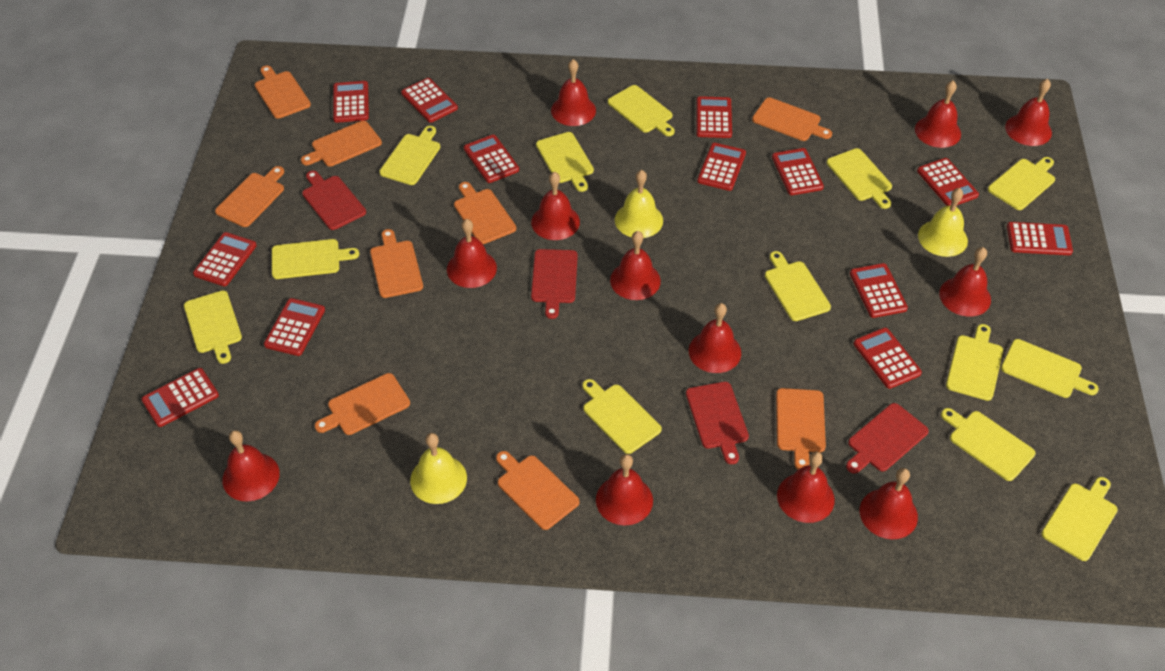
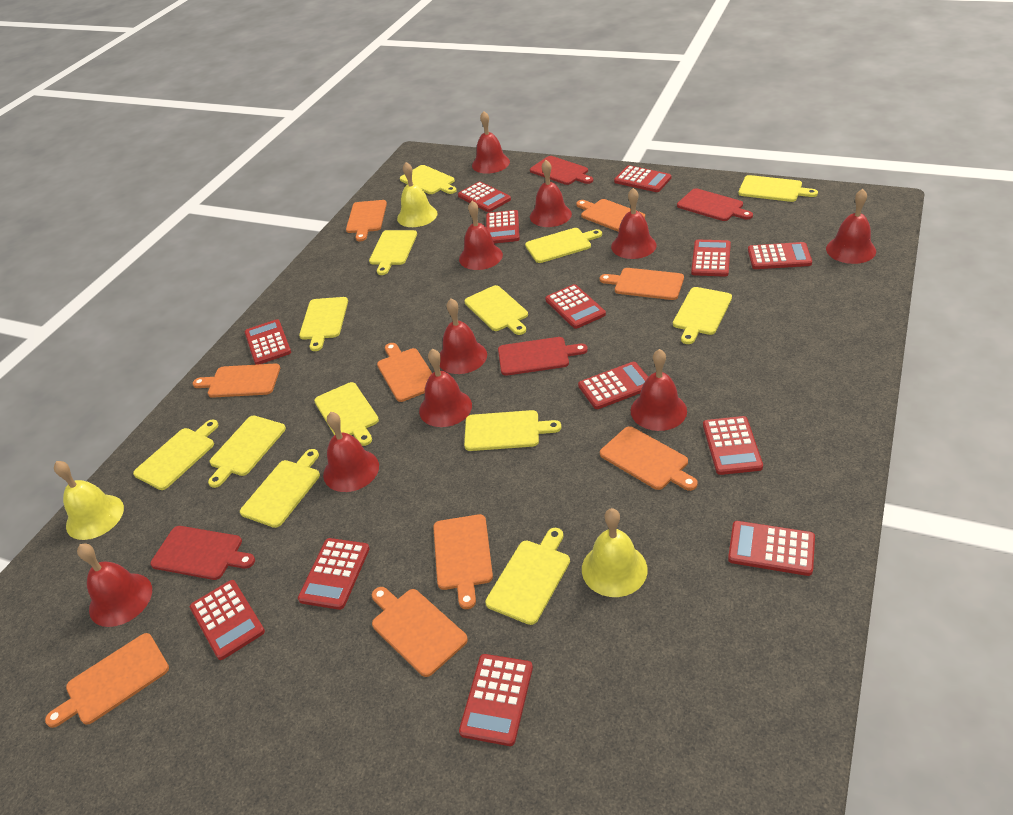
red bell: 12 -> 10

